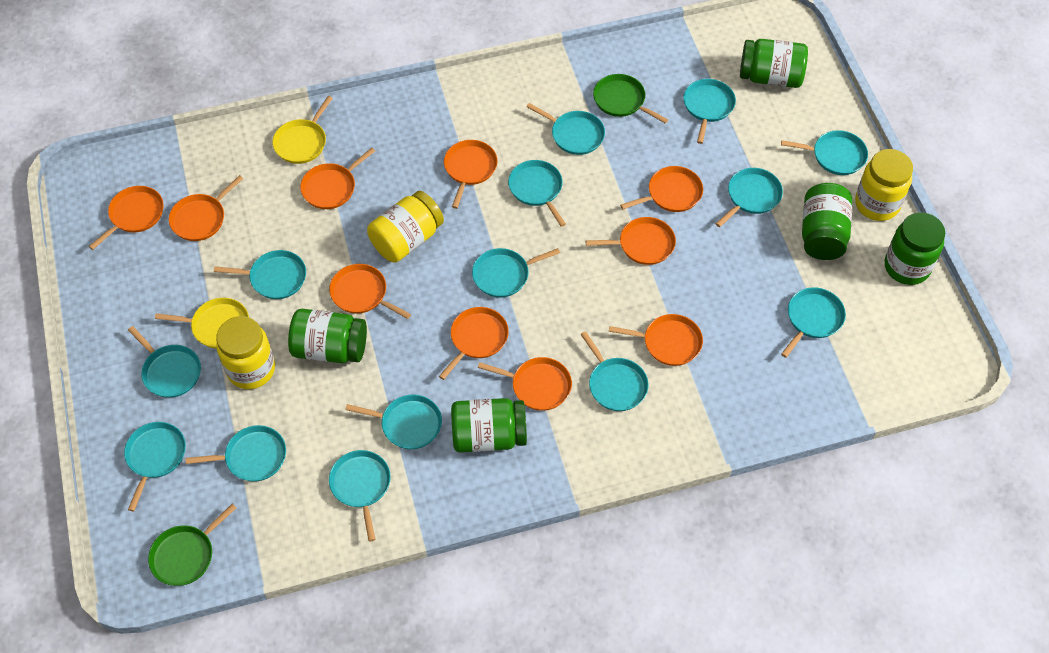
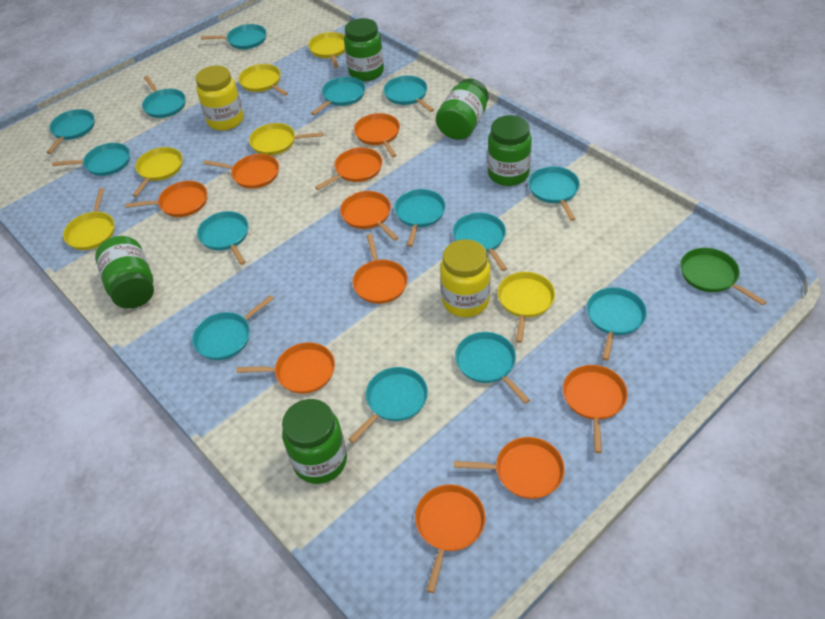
green pan: 2 -> 1
yellow jar: 3 -> 2
yellow pan: 2 -> 6

